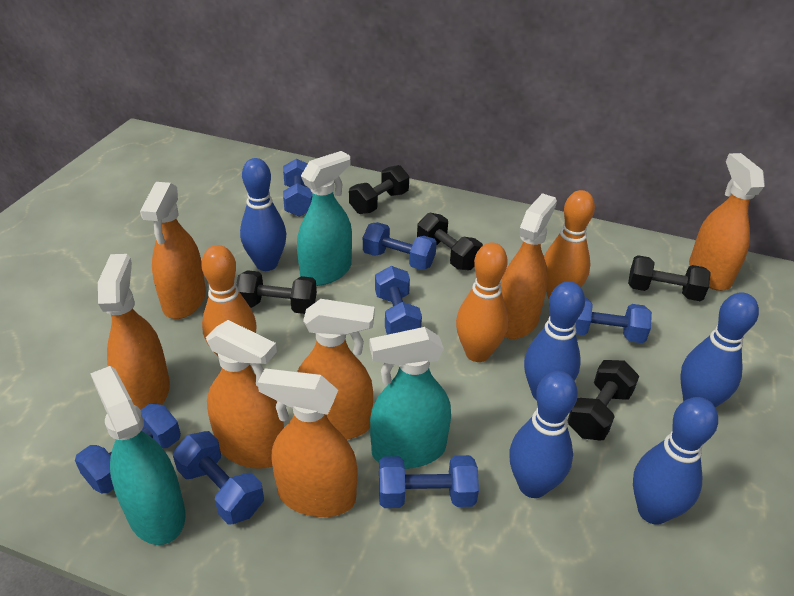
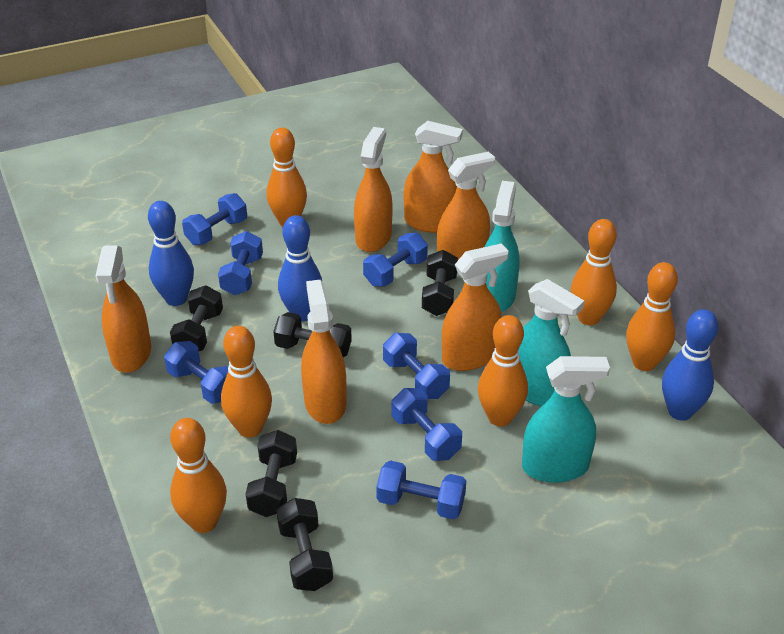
blue bowling pin: 5 -> 3
orange bowling pin: 3 -> 6
orange spray bottle: 7 -> 6

